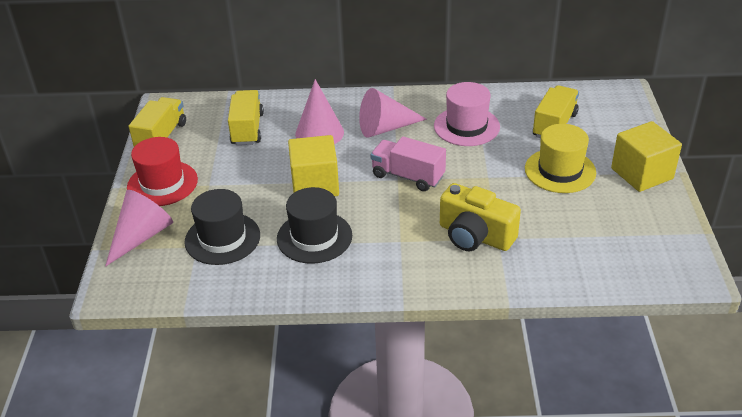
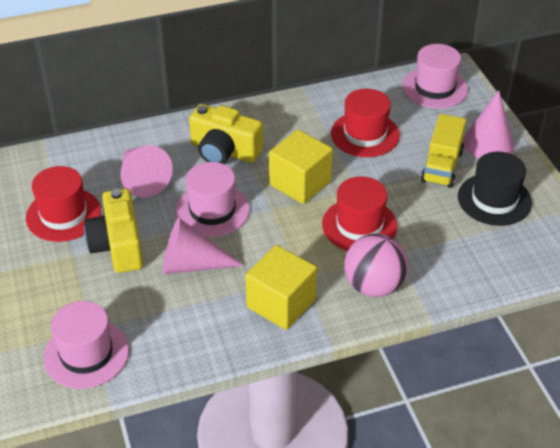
black hat: 2 -> 1
pink ball: 0 -> 1
pink hat: 1 -> 3
pink truck: 1 -> 0
red hat: 1 -> 3
yellow camera: 1 -> 2
yellow hat: 1 -> 0
yellow truck: 3 -> 1

